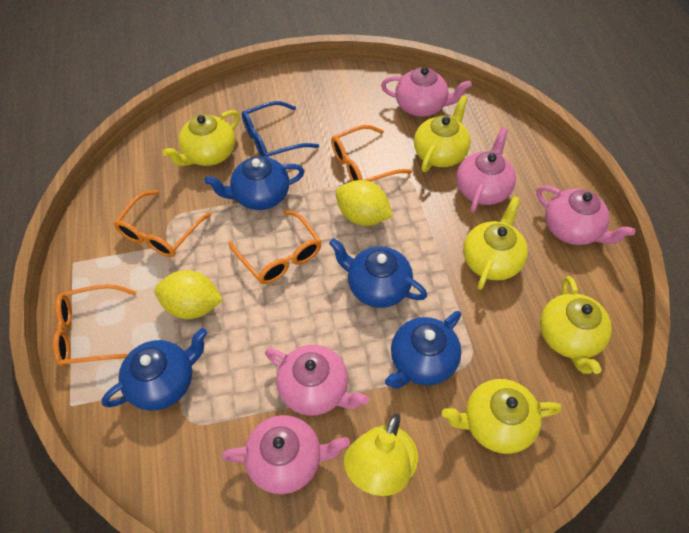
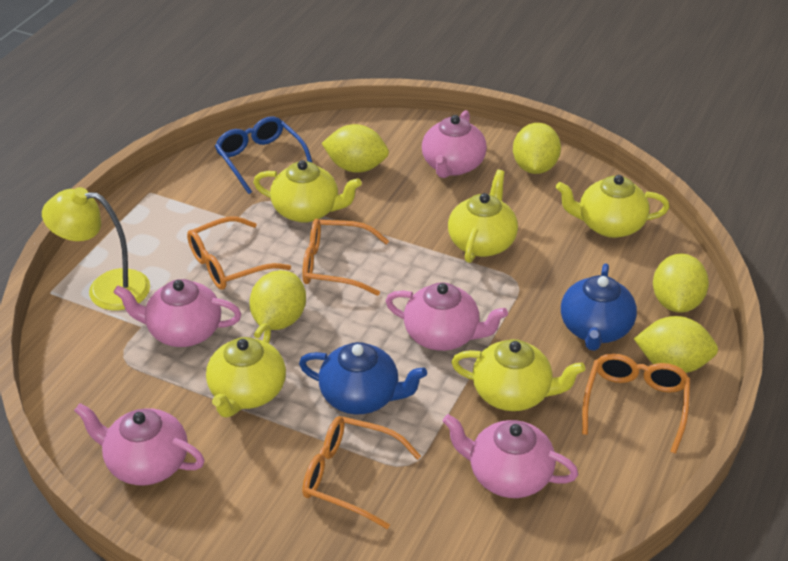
blue teapot: 4 -> 2
yellow lemon: 2 -> 5

